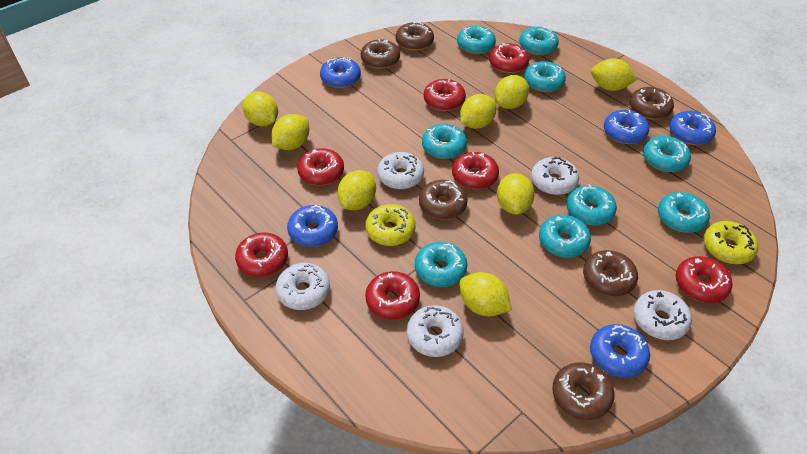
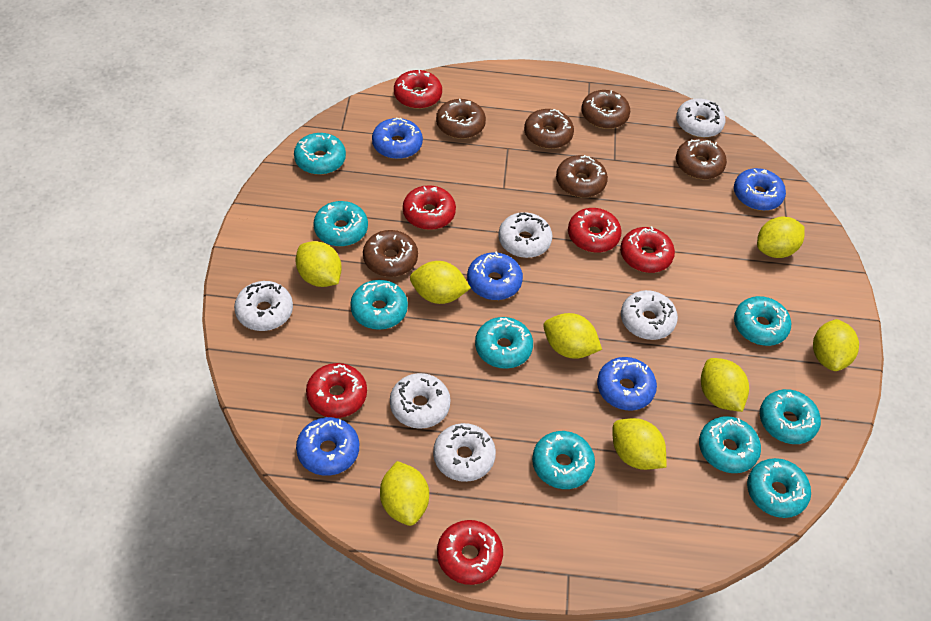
red donut: 7 -> 6
white donut: 5 -> 6
yellow donut: 2 -> 0

